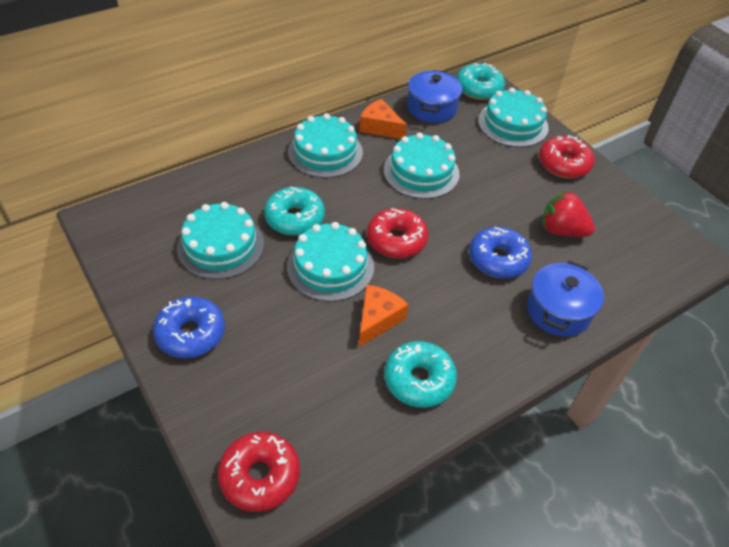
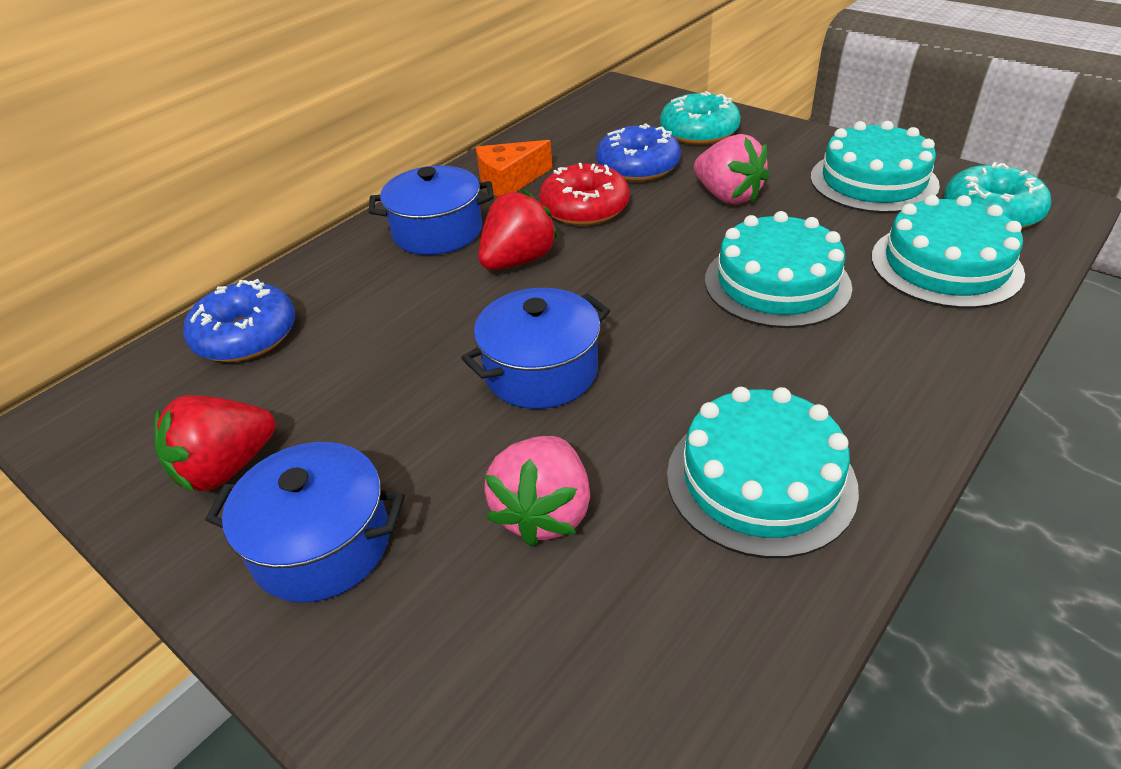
blue pot: 2 -> 3
orange cheese: 2 -> 1
pink strawberry: 0 -> 2
red donut: 3 -> 1
red strawberry: 1 -> 2
turquoise cake: 5 -> 4
turquoise donut: 3 -> 2

